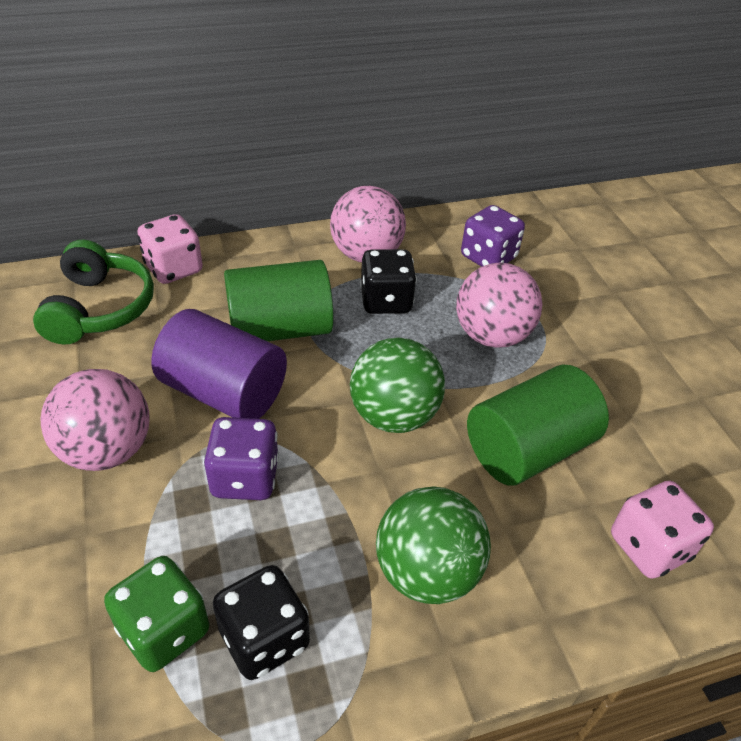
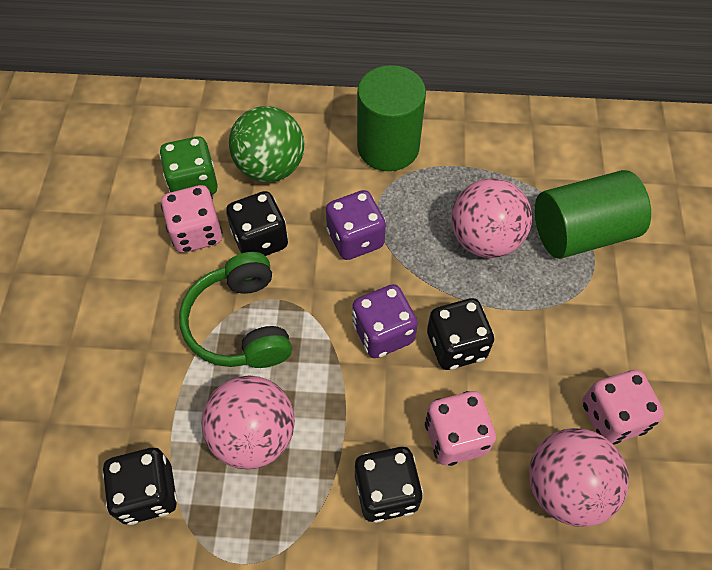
black dice: 2 -> 4
green ball: 2 -> 1
pink dice: 2 -> 3
purple cylinder: 1 -> 0

